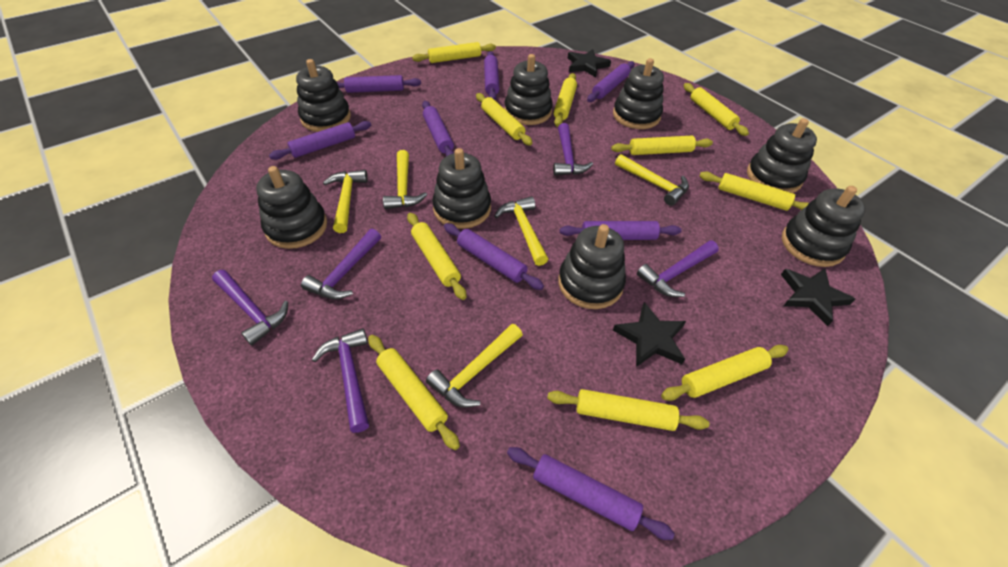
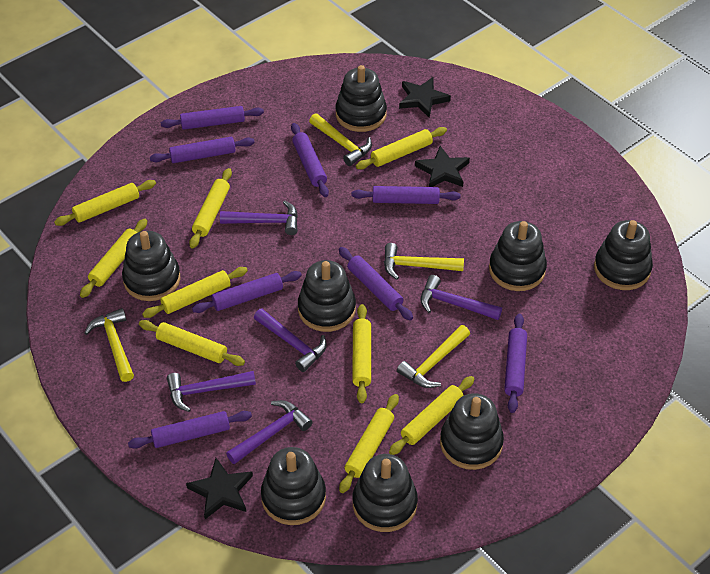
yellow hammer: 5 -> 4
yellow rolling pin: 10 -> 9

